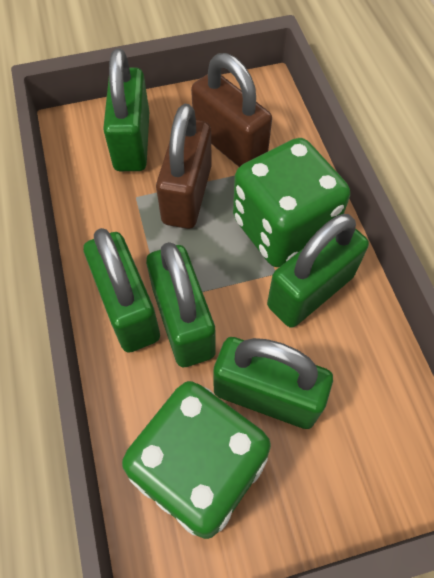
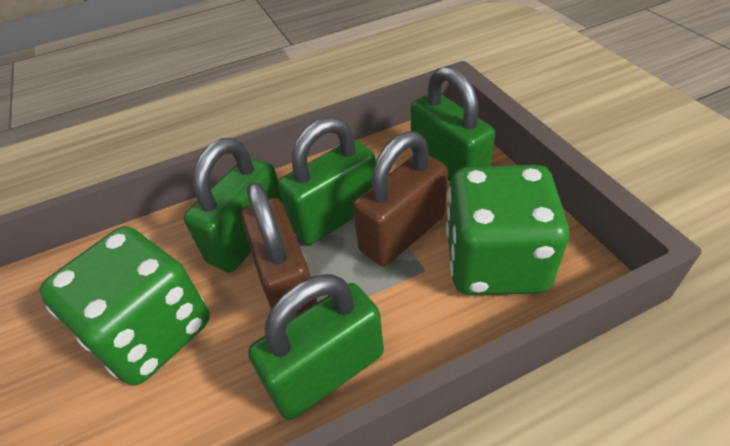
green padlock: 5 -> 4

